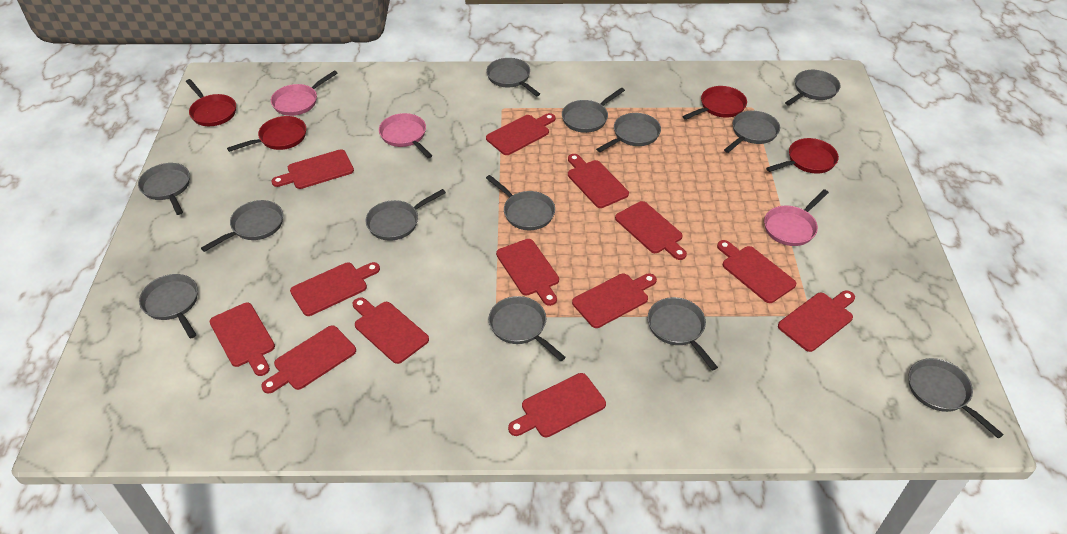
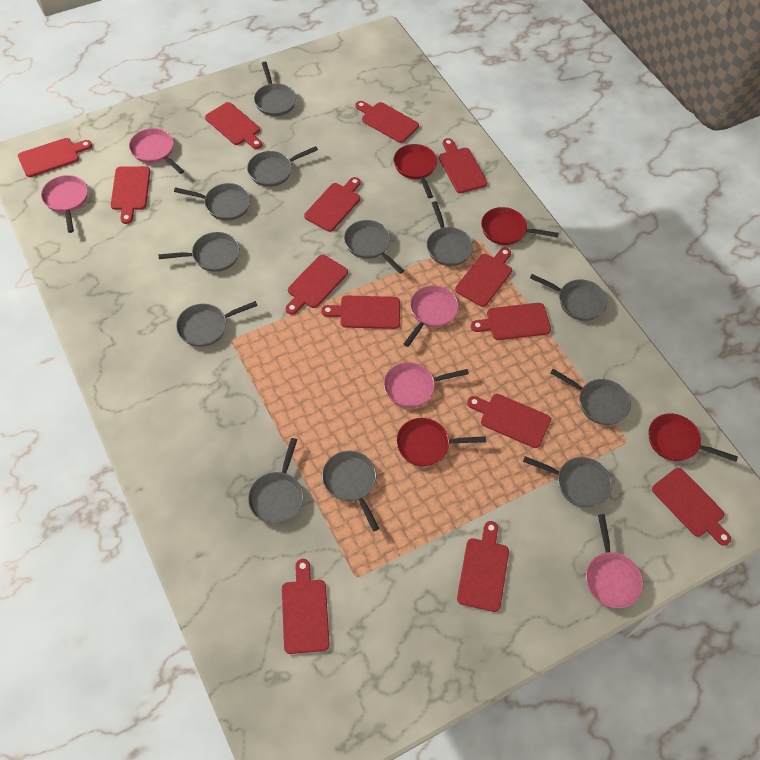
grey pan: 13 -> 12
pink pan: 3 -> 5
red cutting board: 13 -> 14

